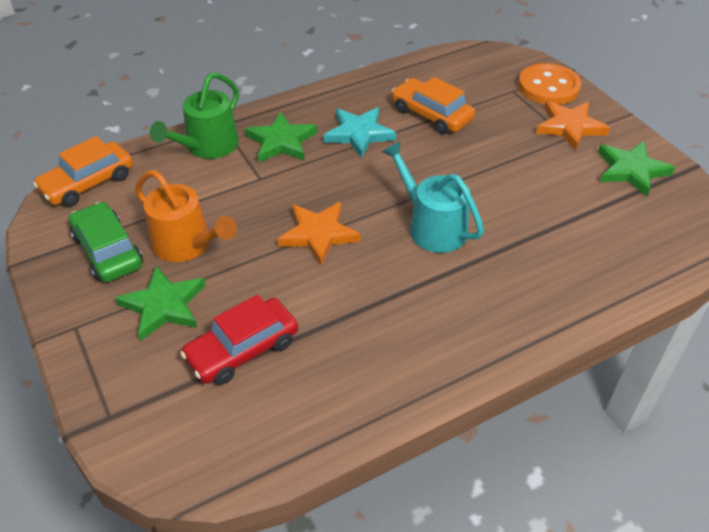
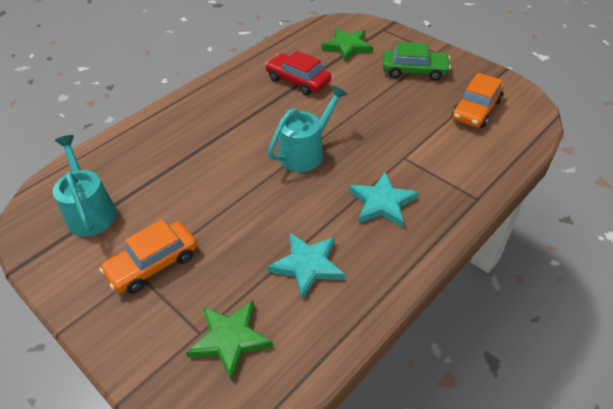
green star: 3 -> 2
green watering can: 1 -> 0
orange button: 1 -> 0
orange star: 2 -> 0
orange watering can: 1 -> 0
turquoise star: 1 -> 2
turquoise watering can: 1 -> 2

